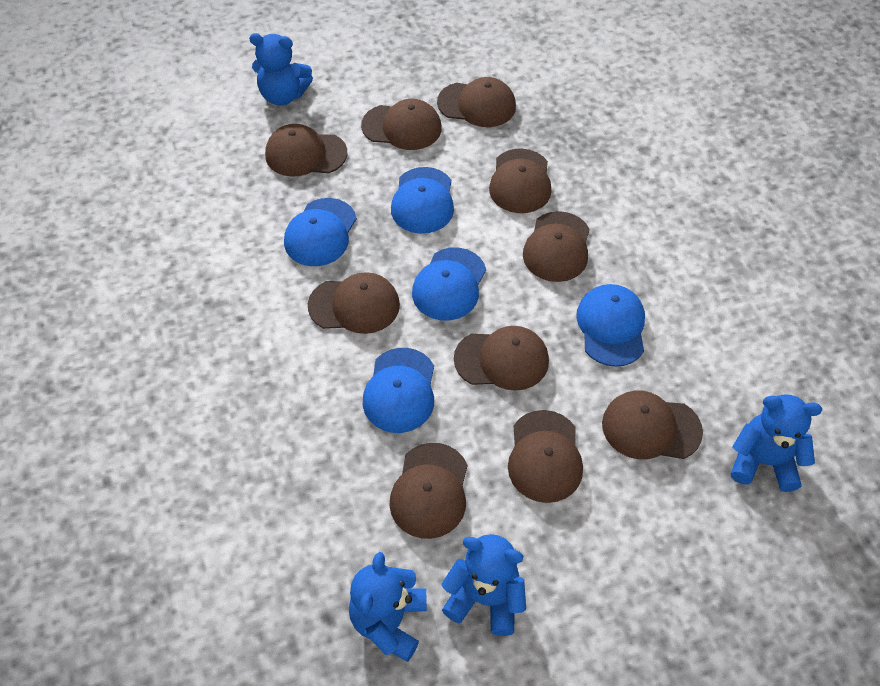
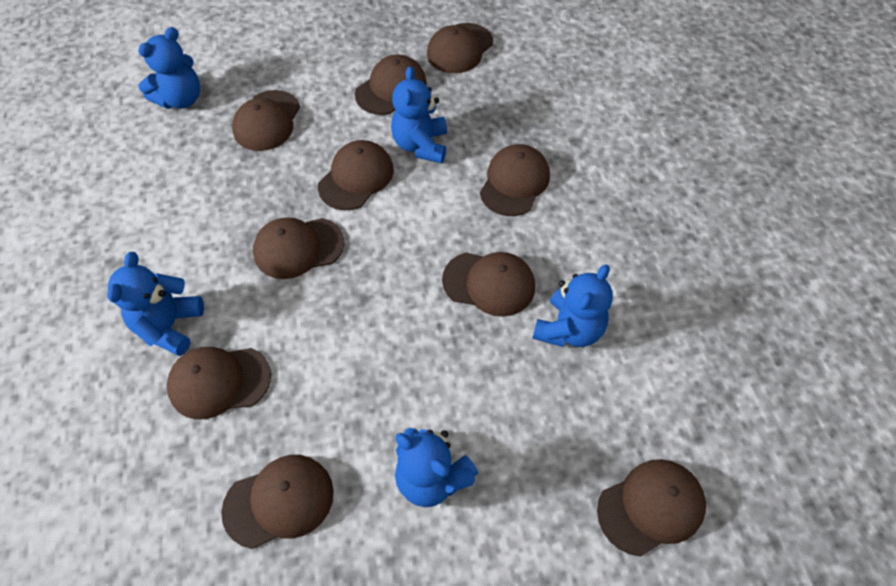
blue cap: 5 -> 0
blue teddy bear: 4 -> 5

